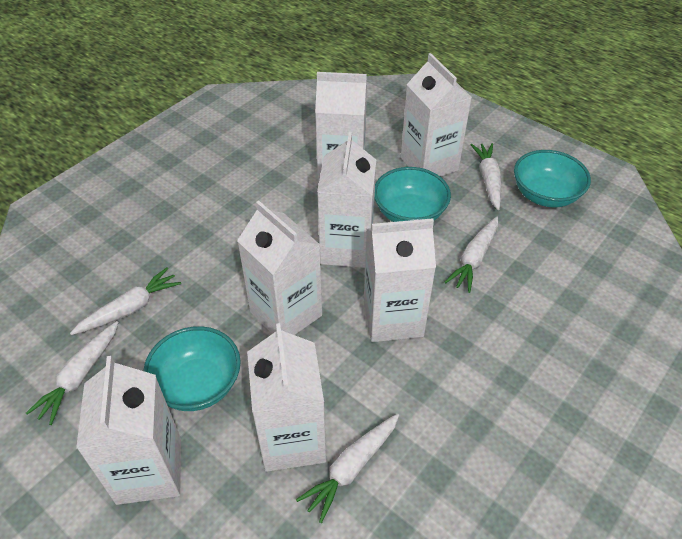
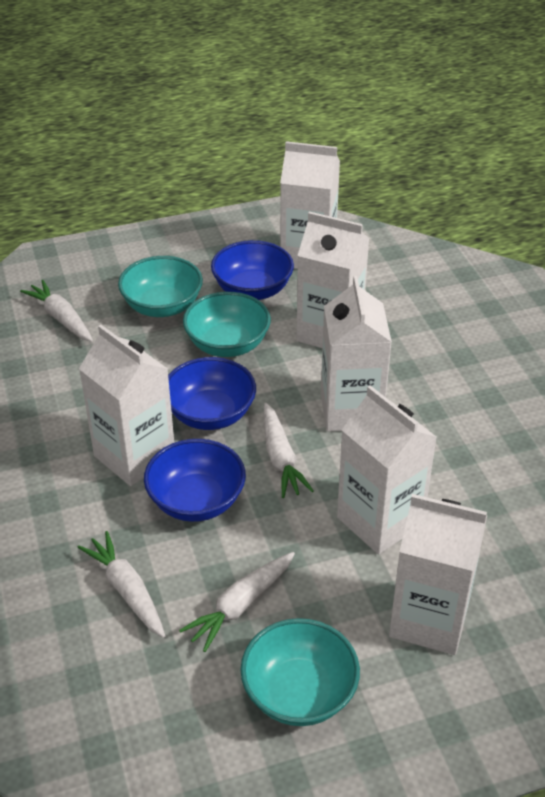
blue bowl: 0 -> 3
white carrot: 5 -> 4
white carton: 7 -> 6

